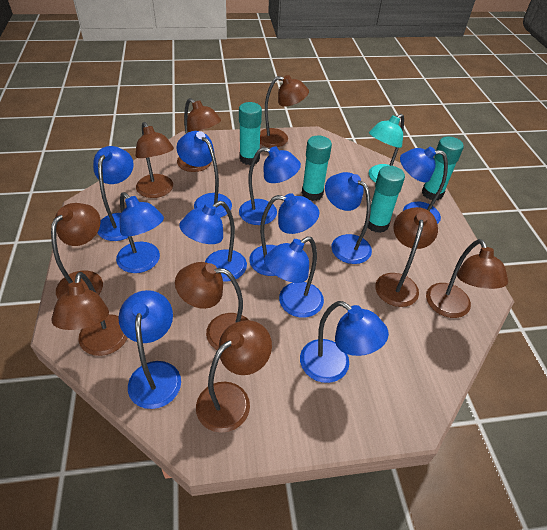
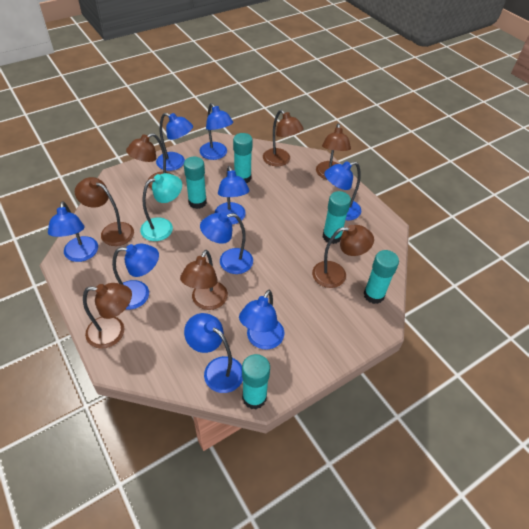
blue lamp: 11 -> 9
brown lamp: 9 -> 7
turquoise glue stick: 4 -> 5

